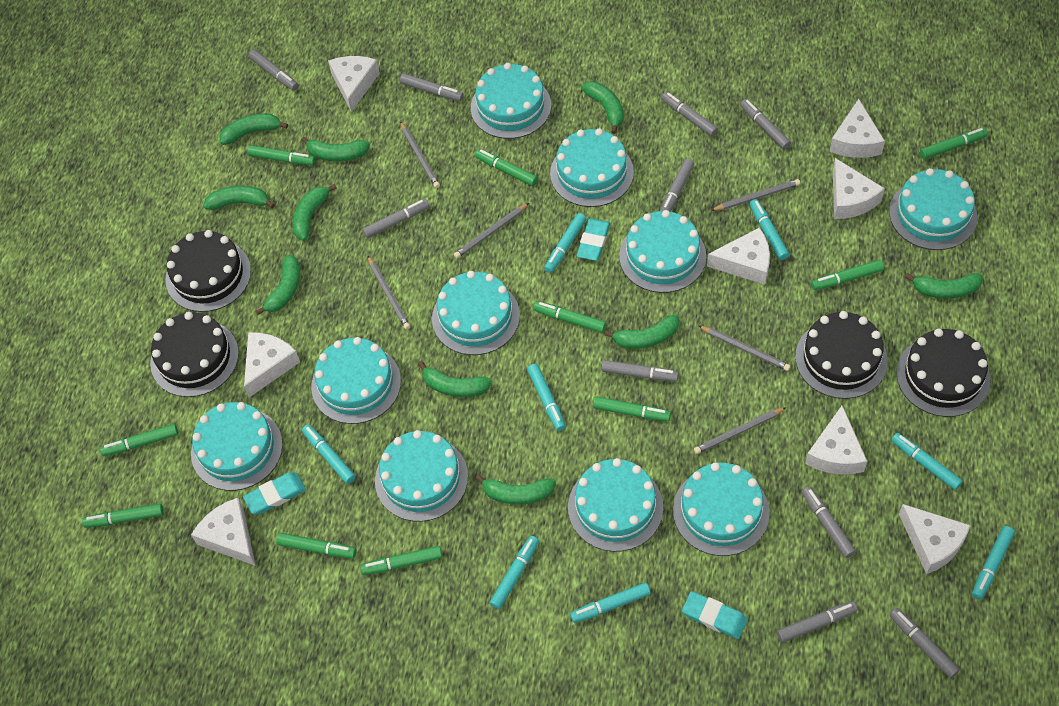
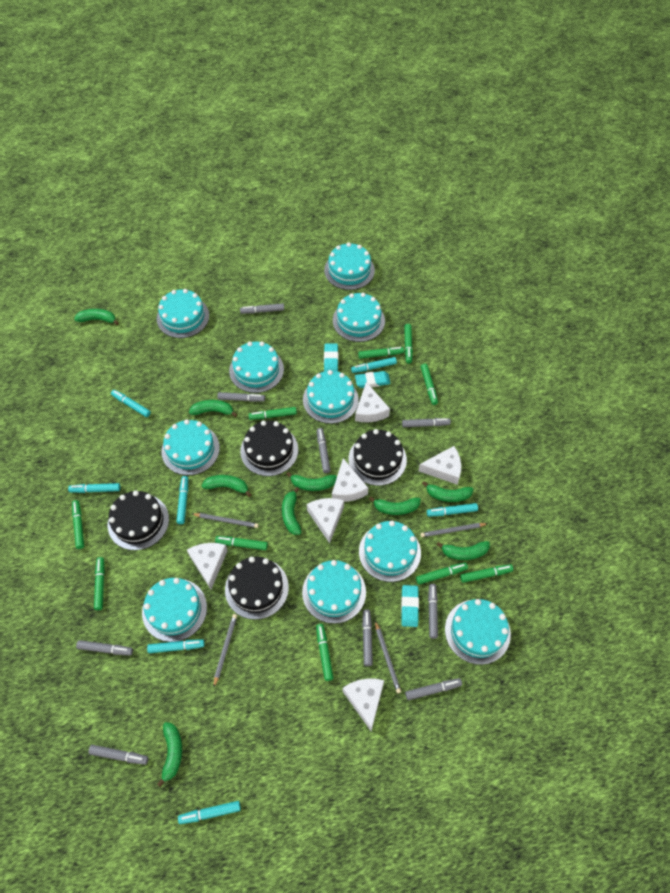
green banana: 10 -> 9
grey marker: 10 -> 9
grey pencil: 6 -> 4
turquoise marker: 8 -> 7
white cheese: 8 -> 6

